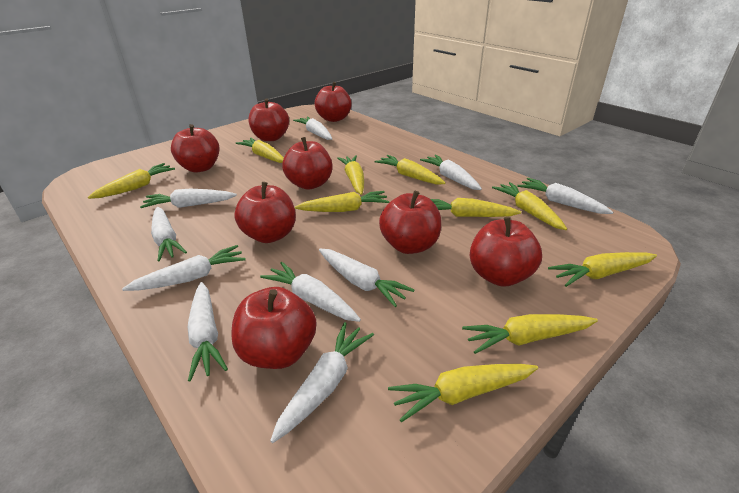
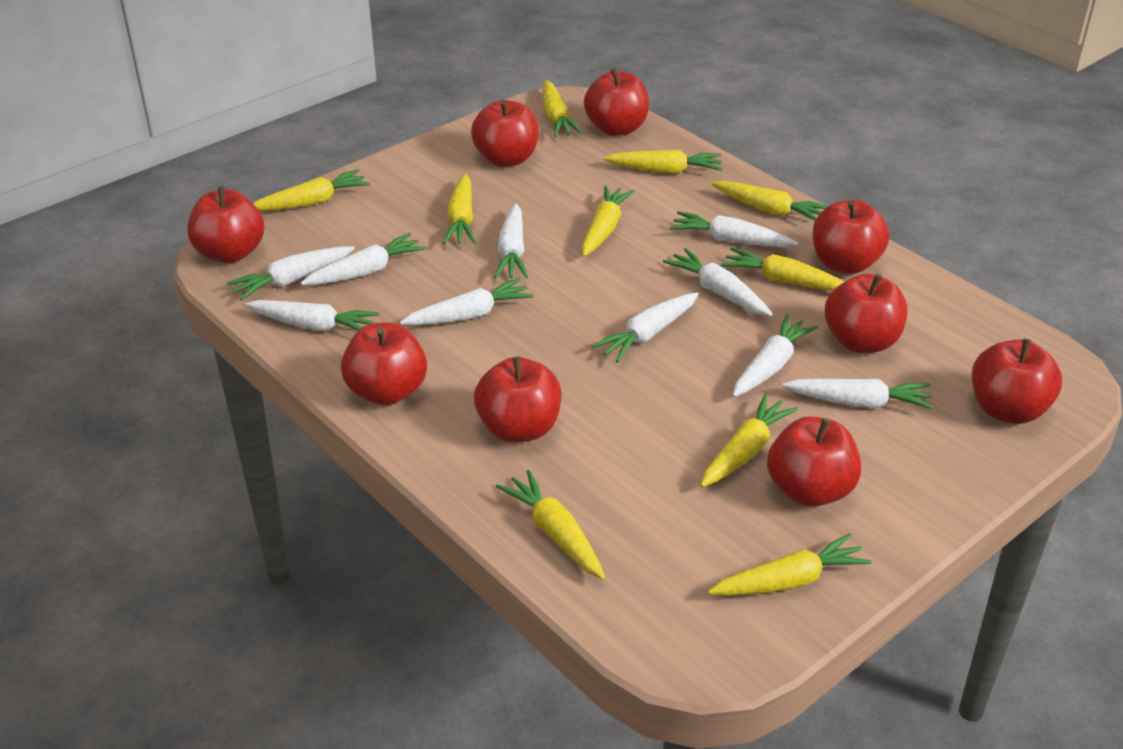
red apple: 8 -> 9

